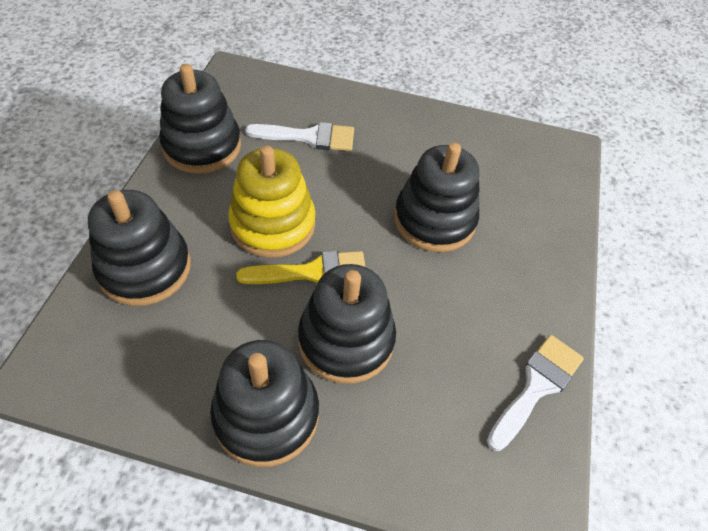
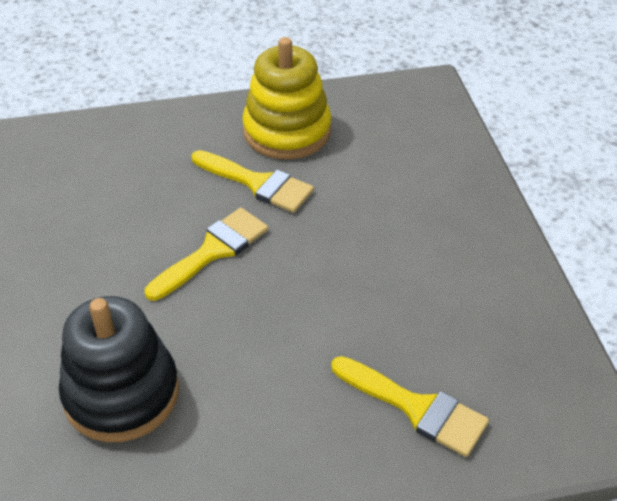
black stacking toy: 5 -> 1
white brush: 2 -> 0
yellow brush: 1 -> 3

